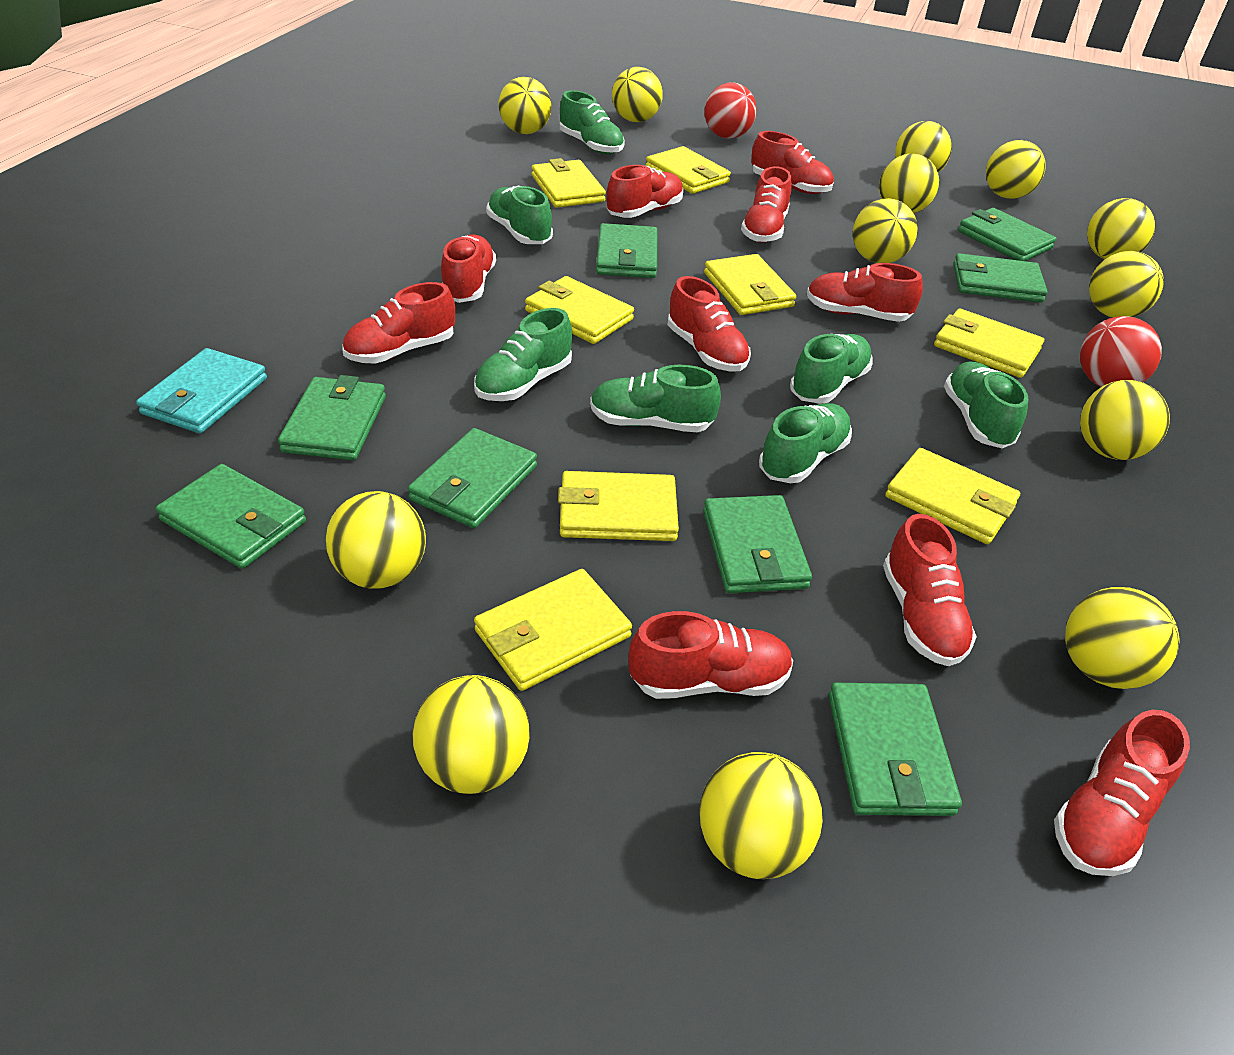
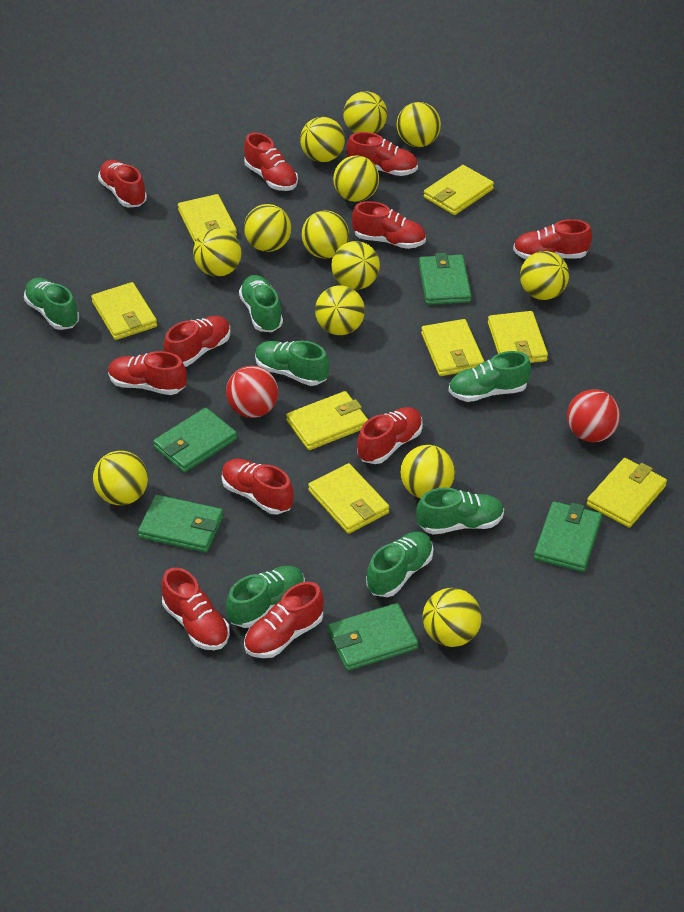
green wallet: 8 -> 5
red shoe: 10 -> 11
turquoise wallet: 1 -> 0

